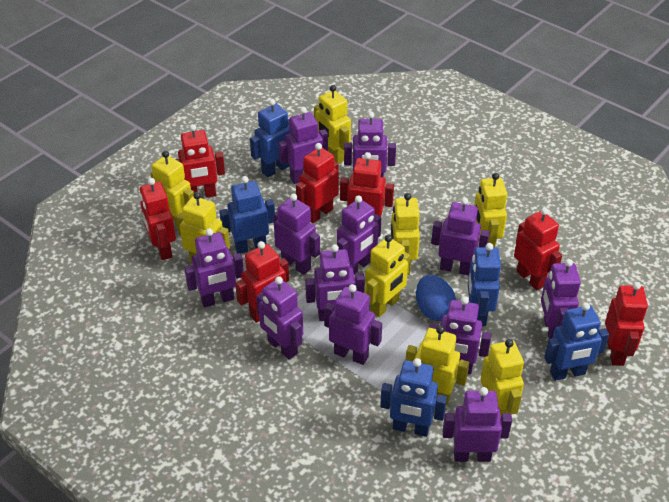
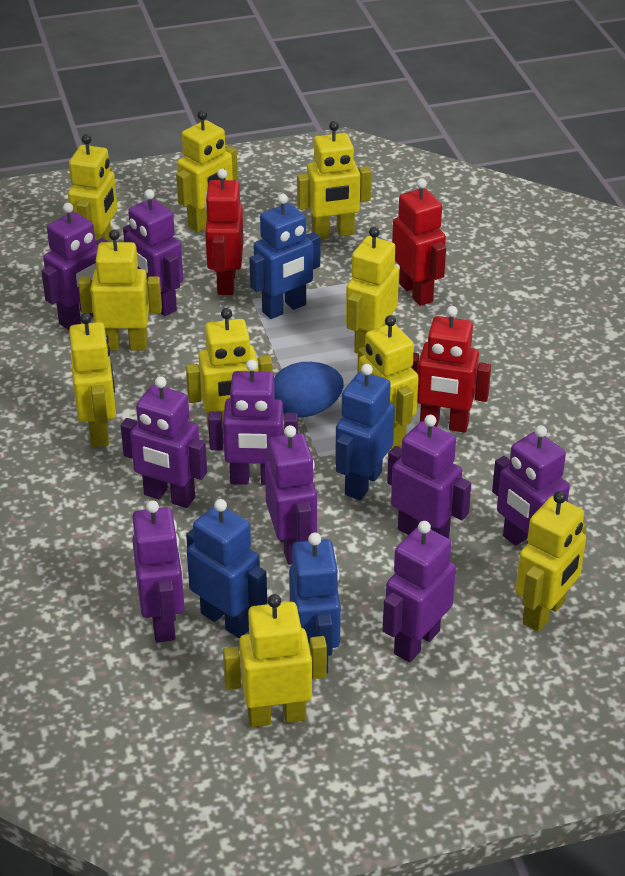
blue robot: 5 -> 4
purple robot: 12 -> 9
red robot: 7 -> 3
yellow robot: 8 -> 10

